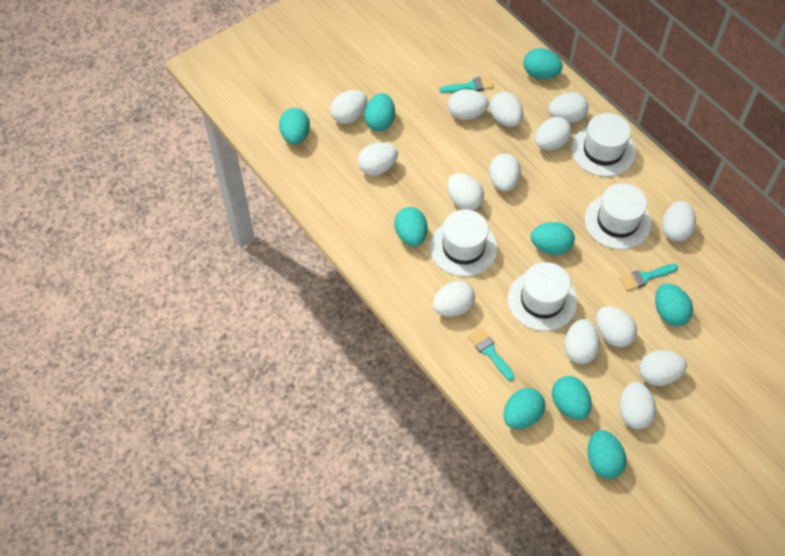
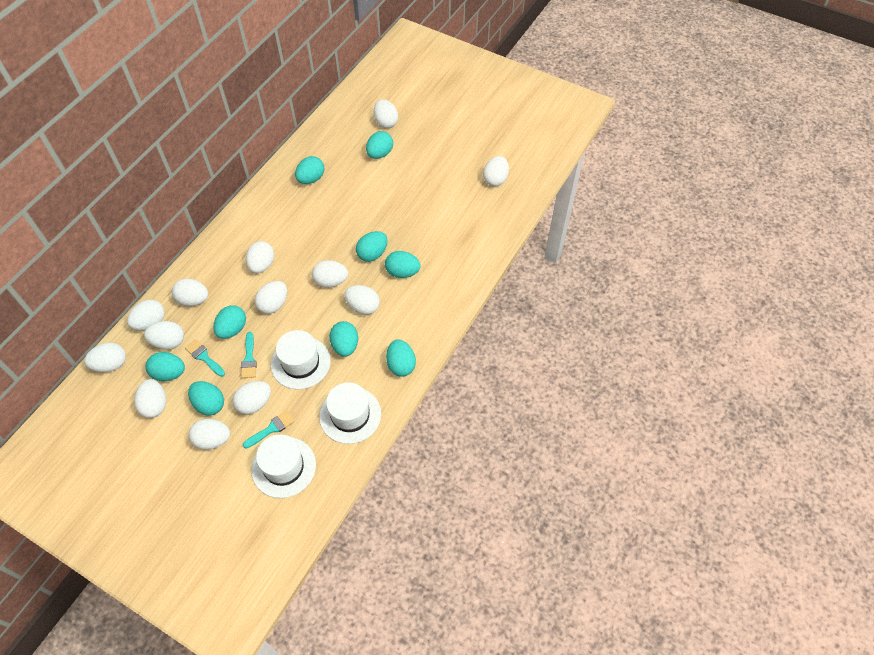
white egg: 14 -> 13
white hat: 4 -> 3

